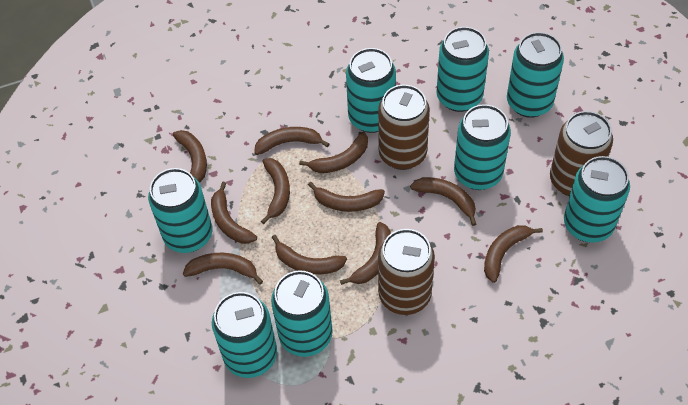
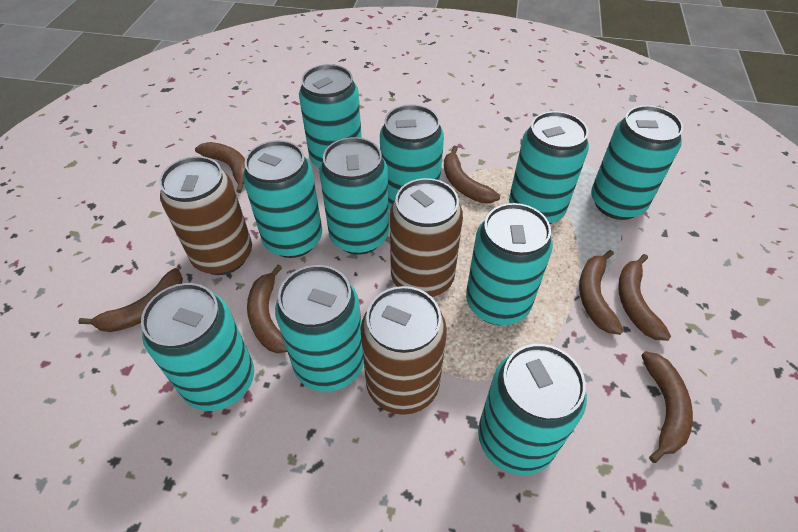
brown banana: 11 -> 7
turquoise can: 8 -> 10

